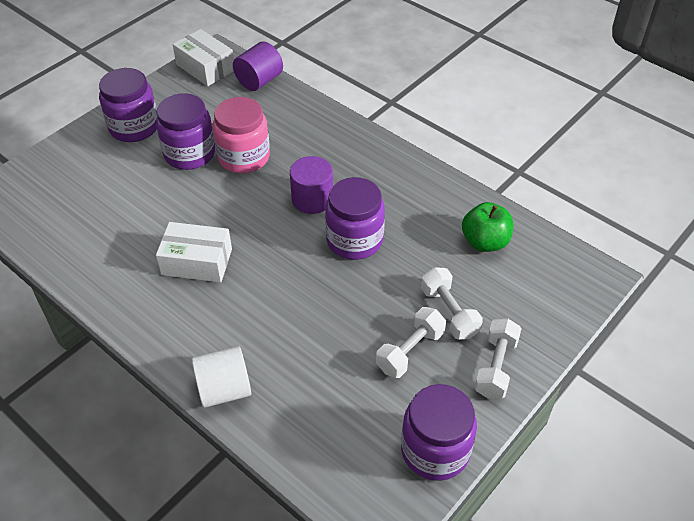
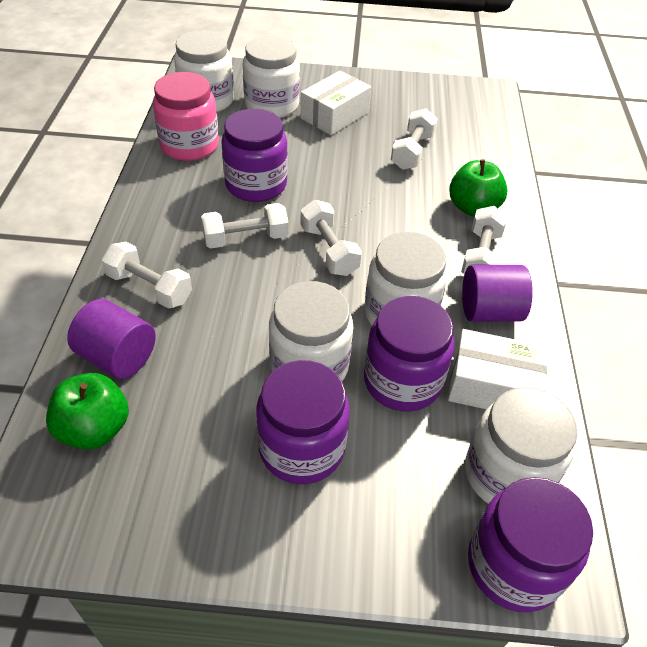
green apple: 1 -> 2
white cylinder: 1 -> 0
white dumbbell: 3 -> 5
white jar: 0 -> 5

